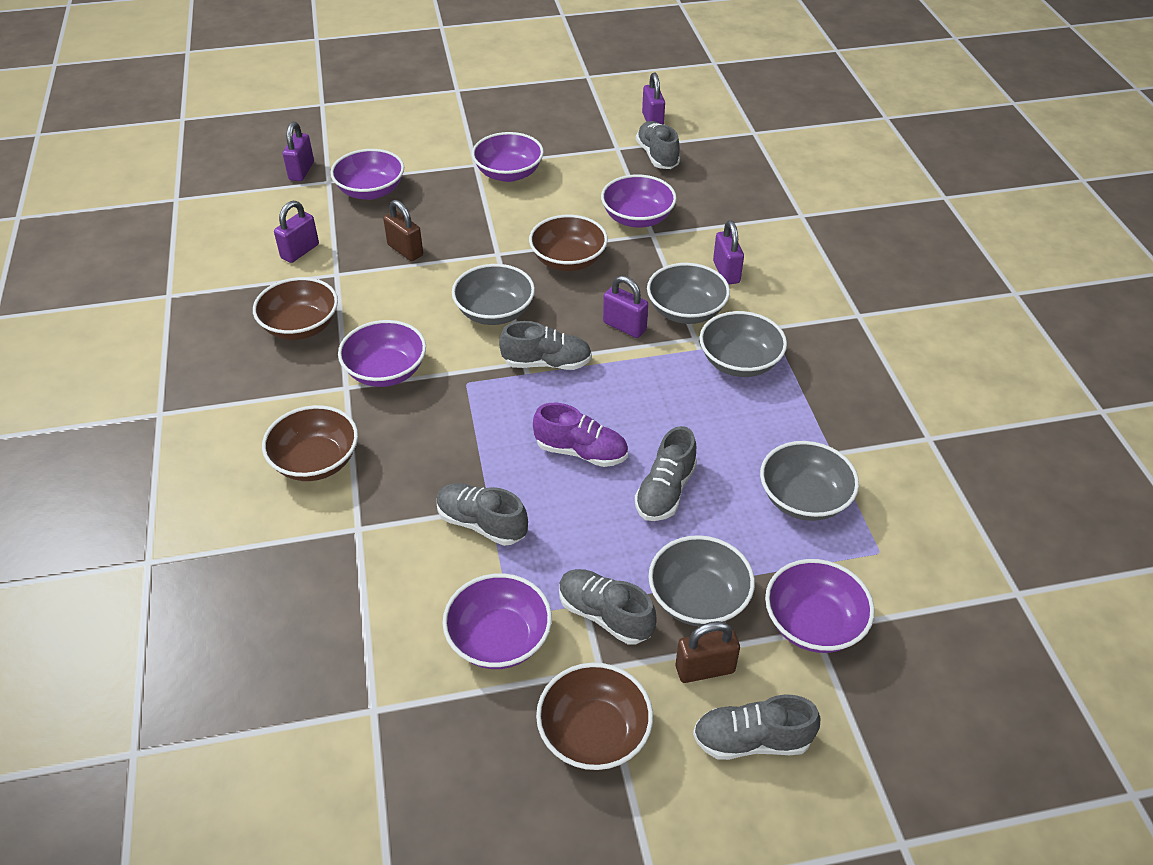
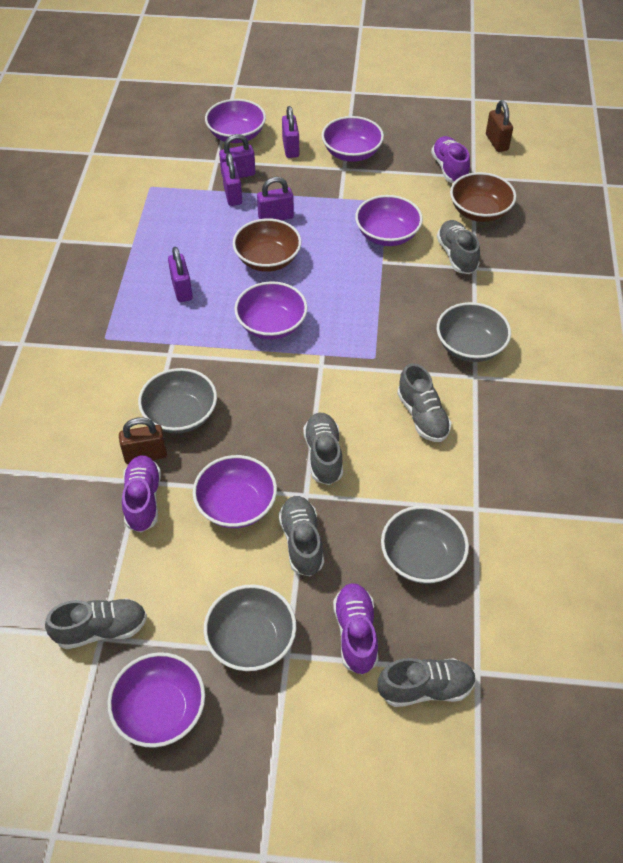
brown bowl: 4 -> 2
grey bowl: 5 -> 4
purple shoe: 1 -> 3

